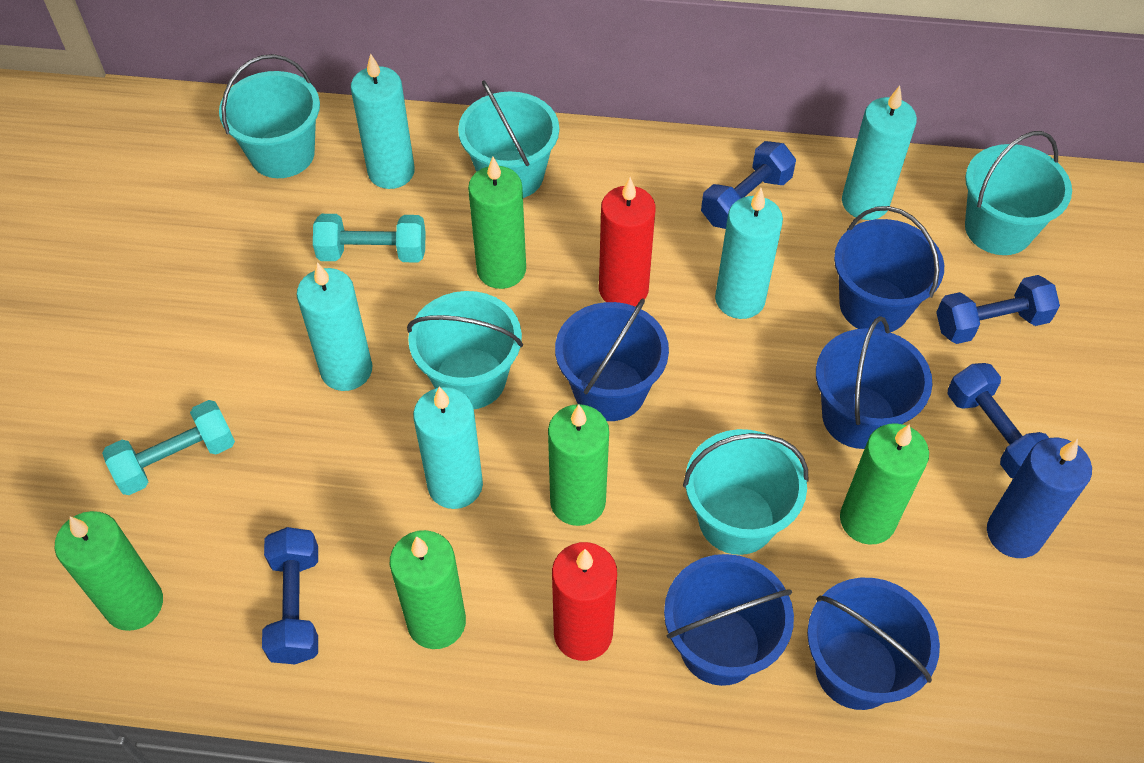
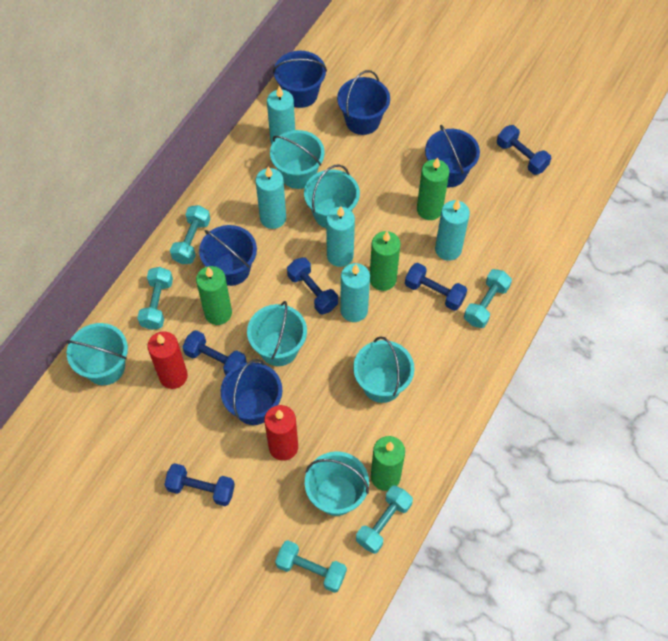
blue candle: 1 -> 0
blue dumbbell: 4 -> 5
green candle: 5 -> 4
turquoise bucket: 5 -> 6
turquoise dumbbell: 2 -> 5

